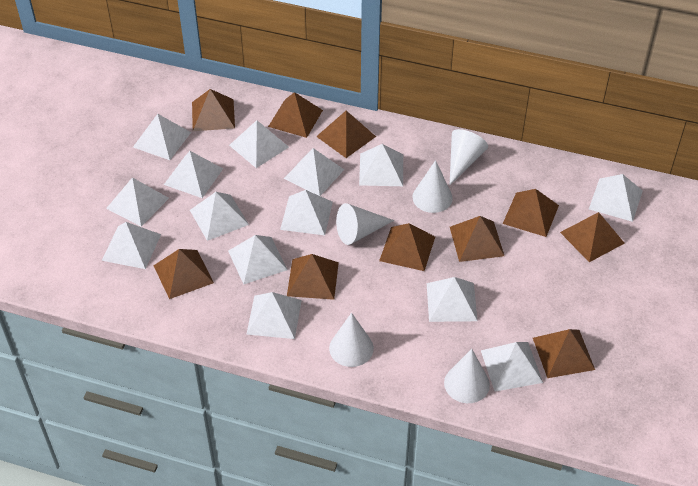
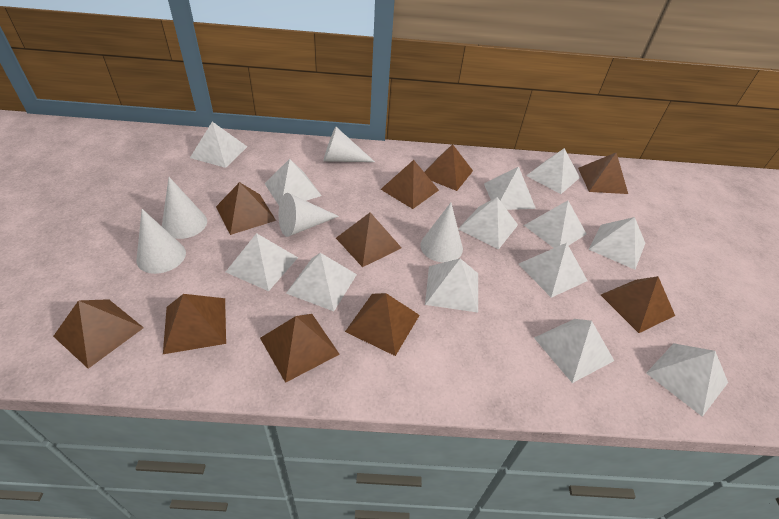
white pyramid: 14 -> 13

